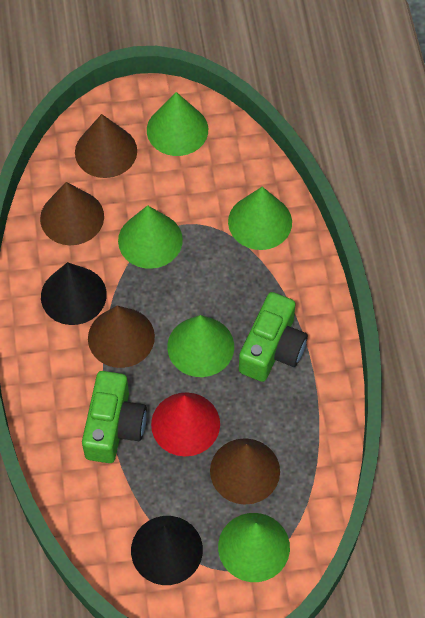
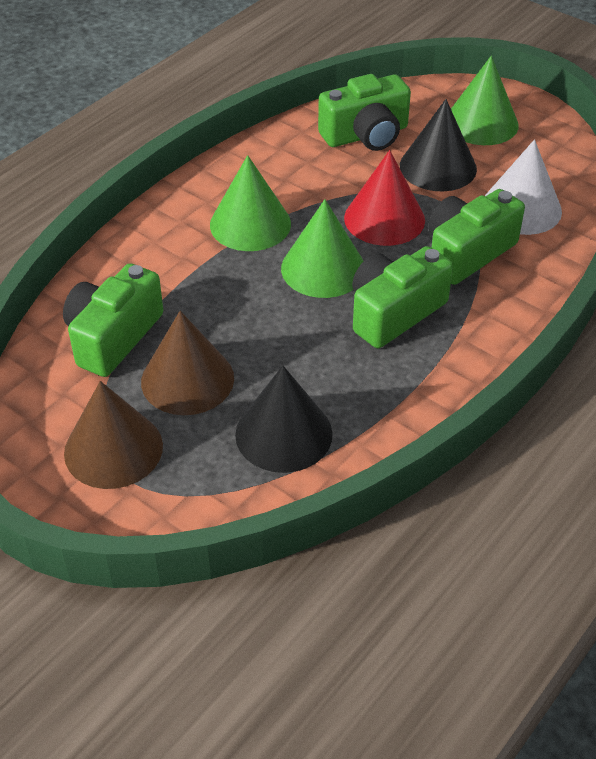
brown cone: 4 -> 2
green camera: 2 -> 4
green cone: 5 -> 3
white cone: 0 -> 1

